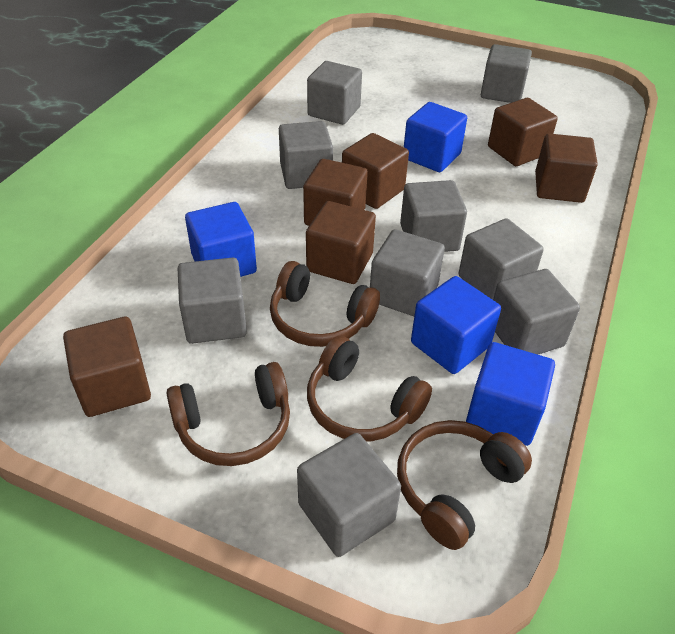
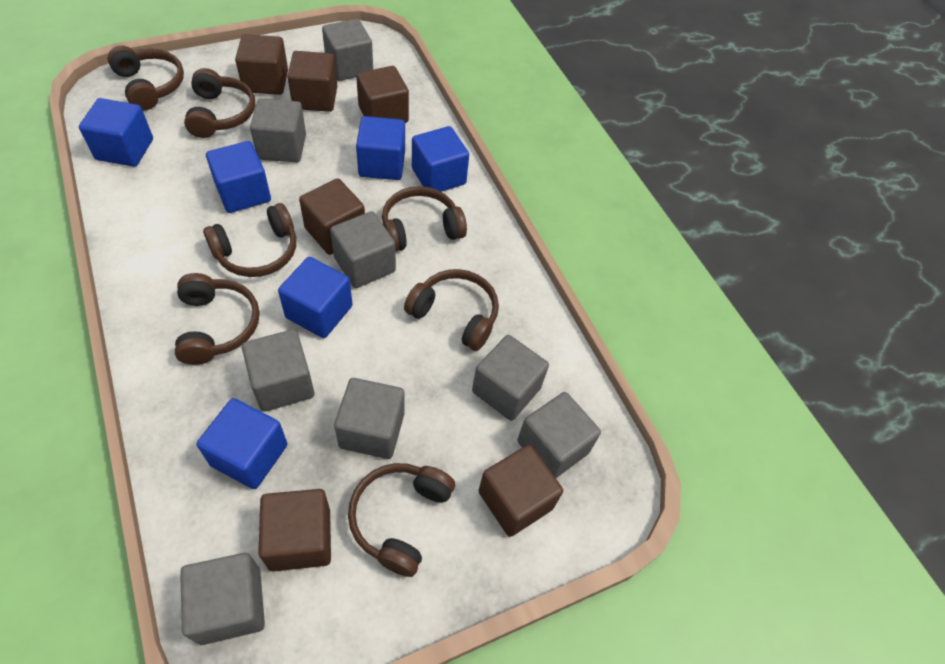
blue cube: 4 -> 6
brown headphones: 4 -> 7
grey cube: 9 -> 8

